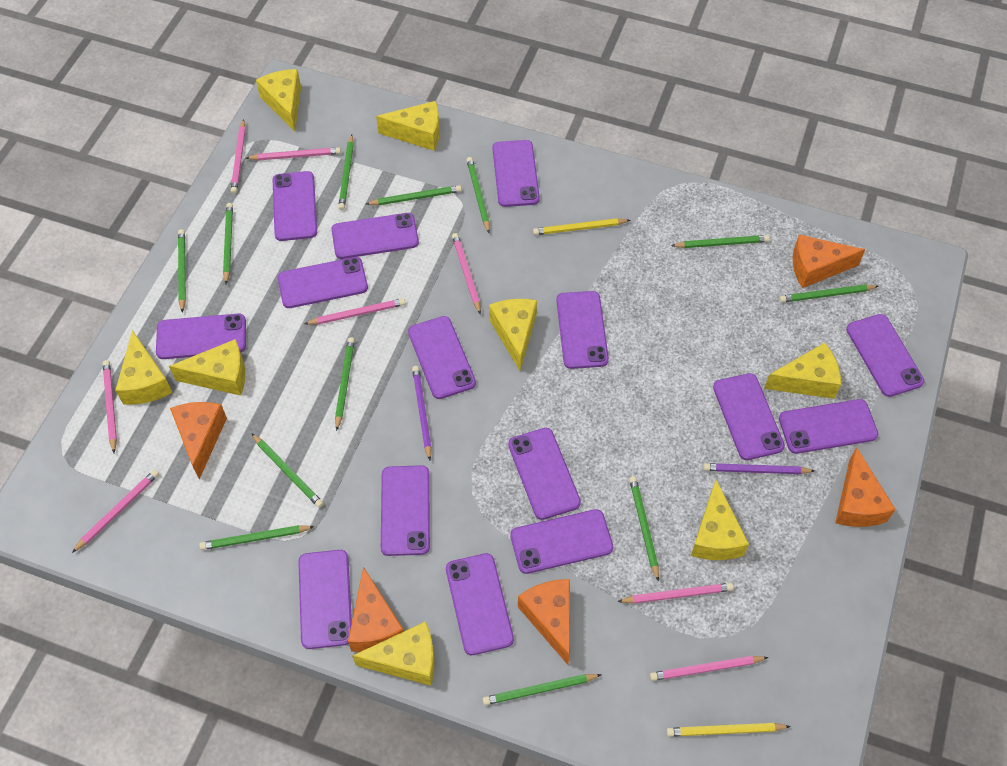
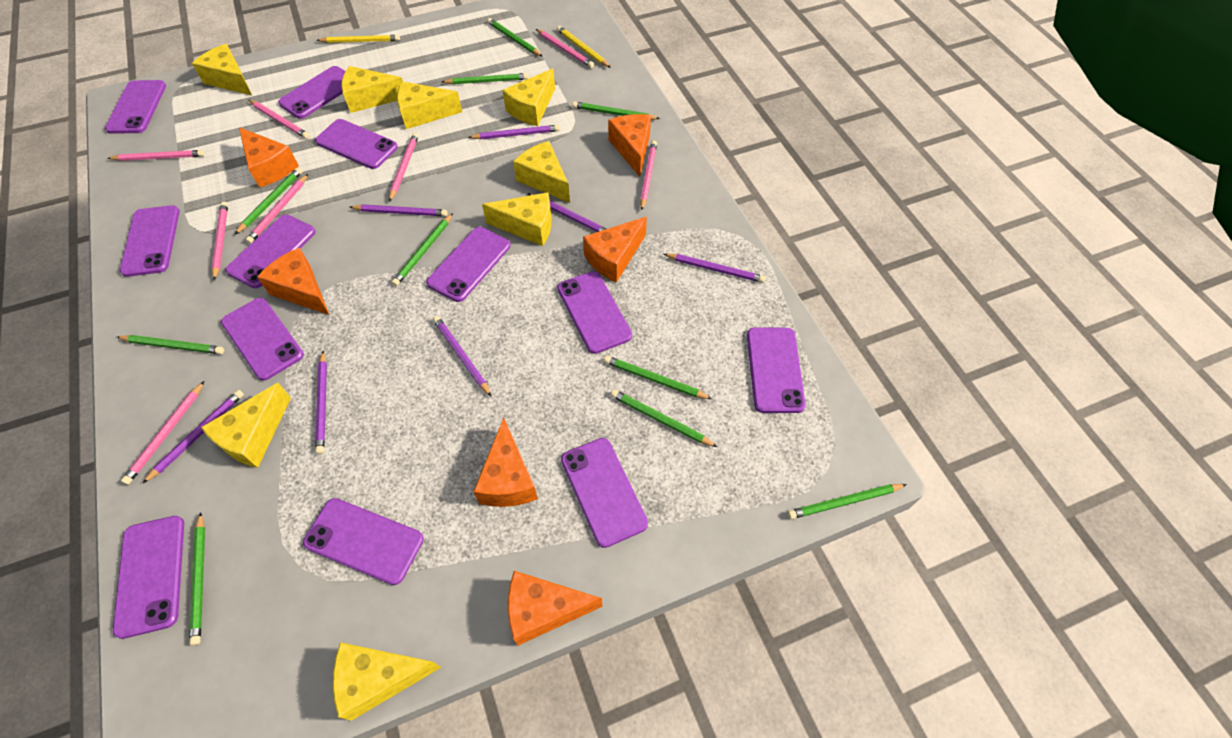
green pencil: 12 -> 10
orange cheese: 5 -> 6
purple pencil: 2 -> 7
purple phone: 15 -> 12

